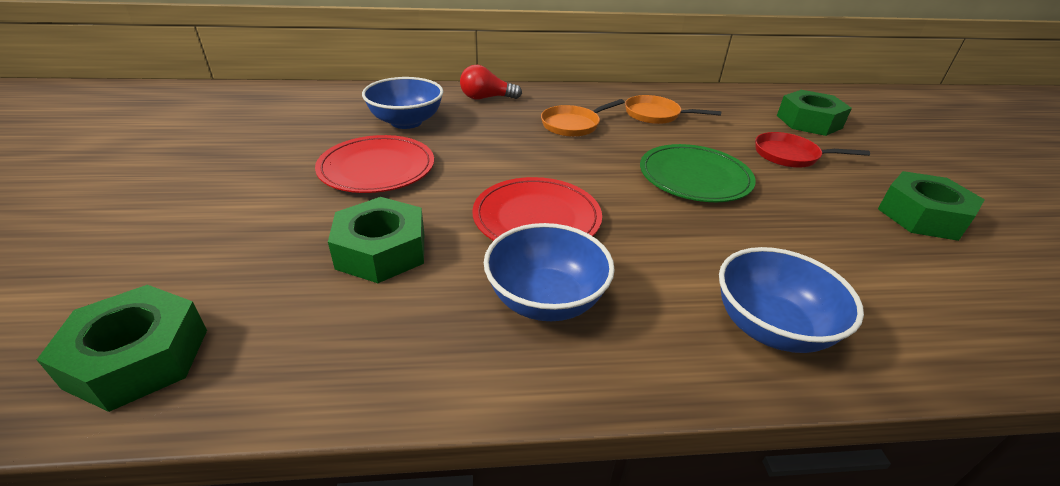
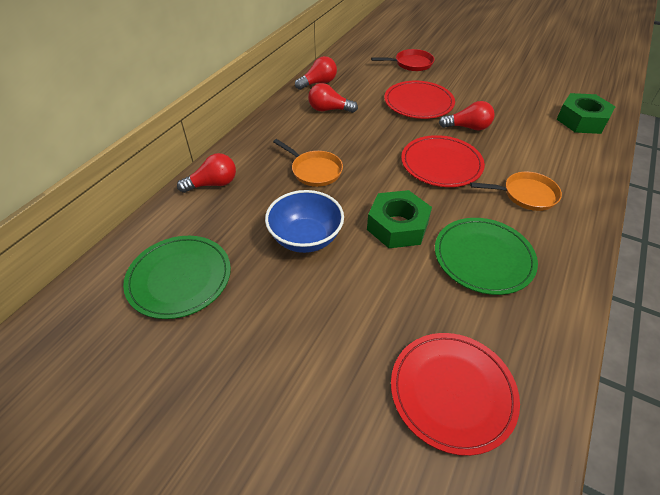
blue bowl: 3 -> 1
green nut: 4 -> 2
green plate: 1 -> 2
red light bulb: 1 -> 4
red plate: 2 -> 3

